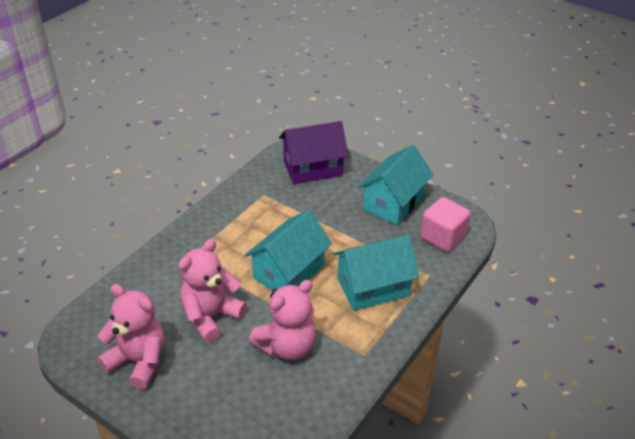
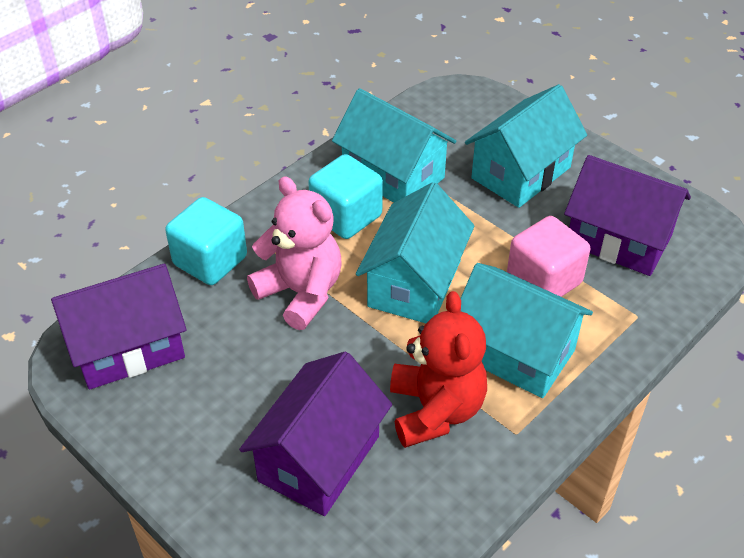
pink teddy bear: 3 -> 1
purple house: 1 -> 3
red teddy bear: 0 -> 1
turquoise cube: 0 -> 2
turquoise house: 3 -> 4

